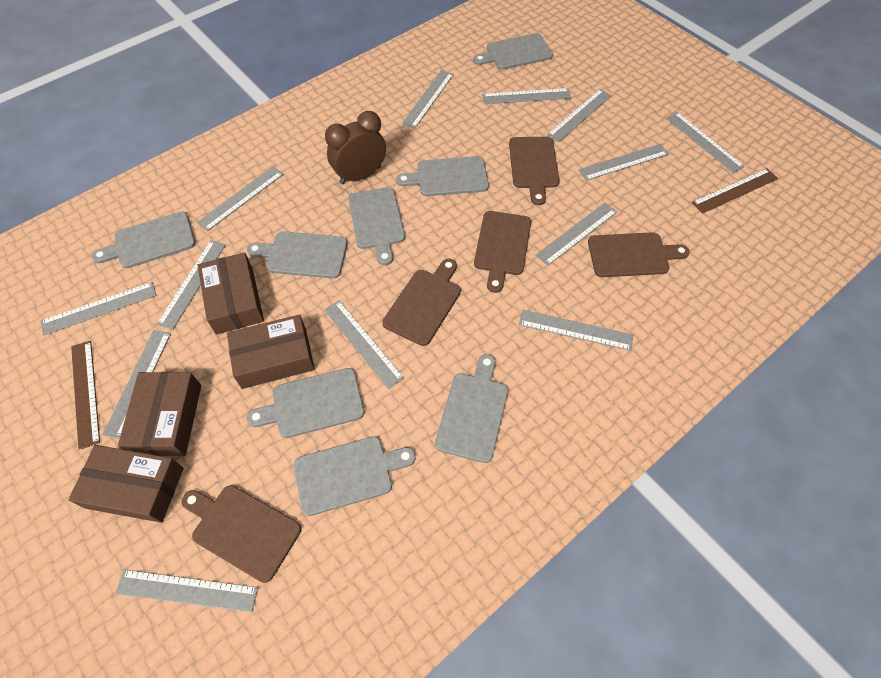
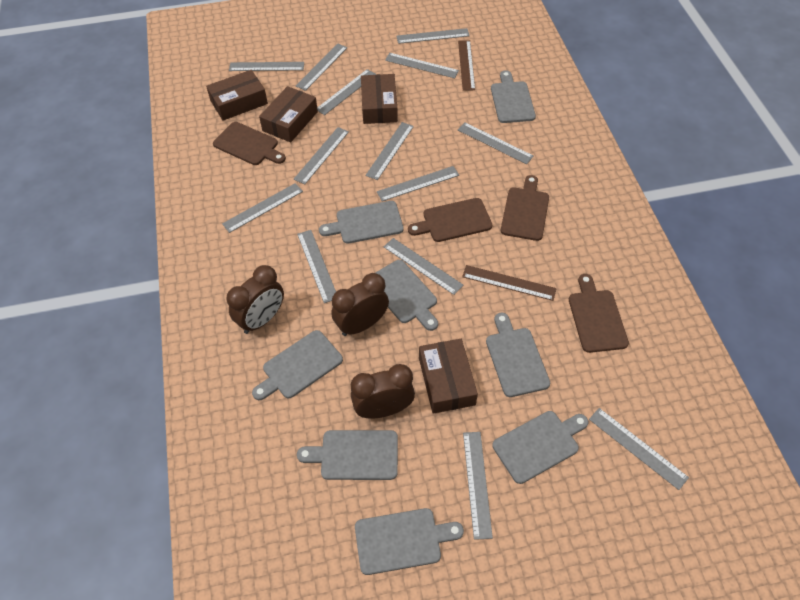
brown clock: 1 -> 3
brown cutting board: 5 -> 4
grey ruler: 13 -> 14

